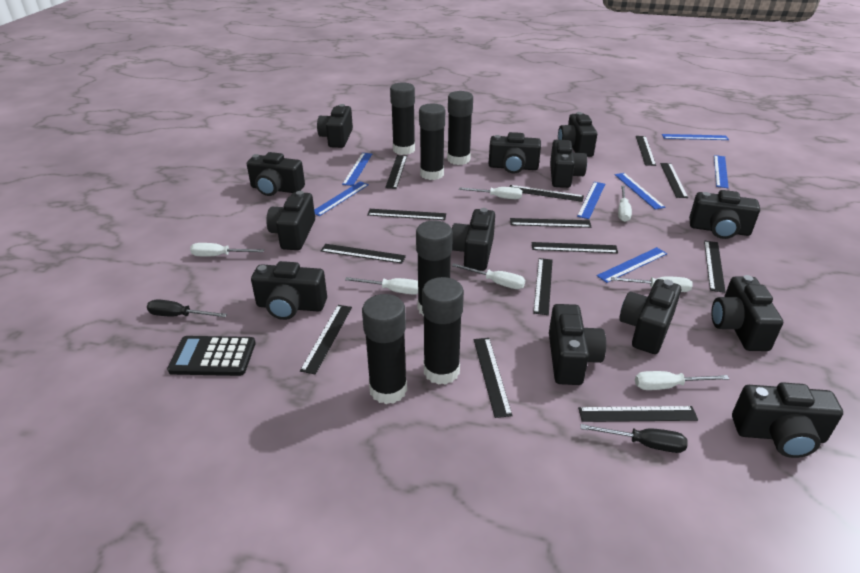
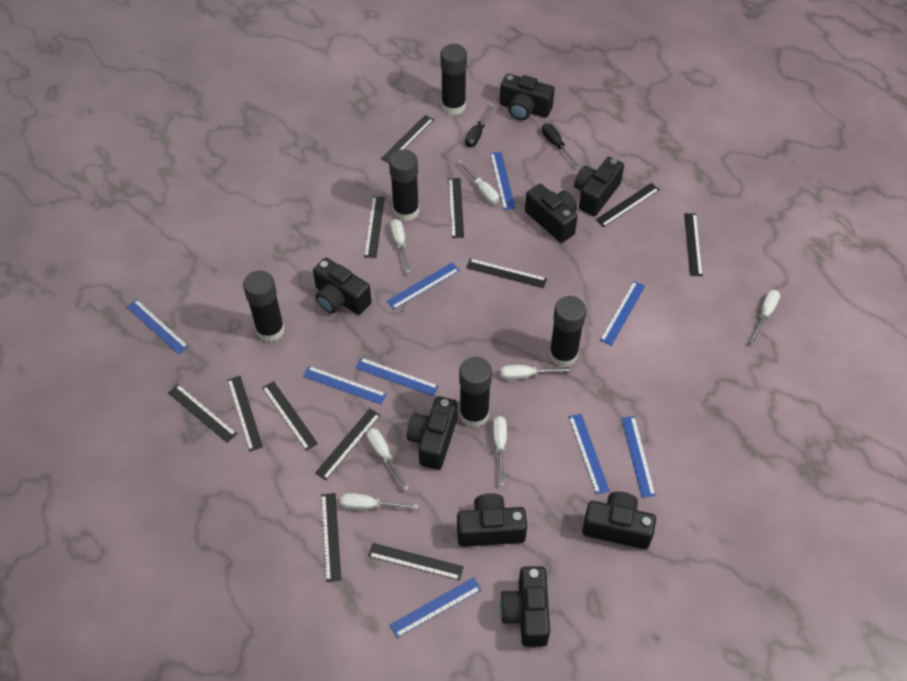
black calculator: 1 -> 0
black camera: 13 -> 8
black glue stick: 6 -> 5
black ruler: 13 -> 12
blue ruler: 7 -> 9

